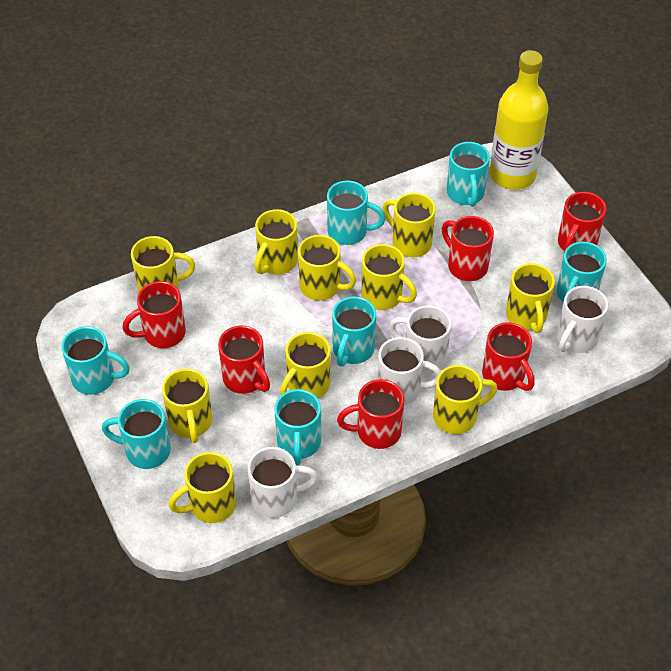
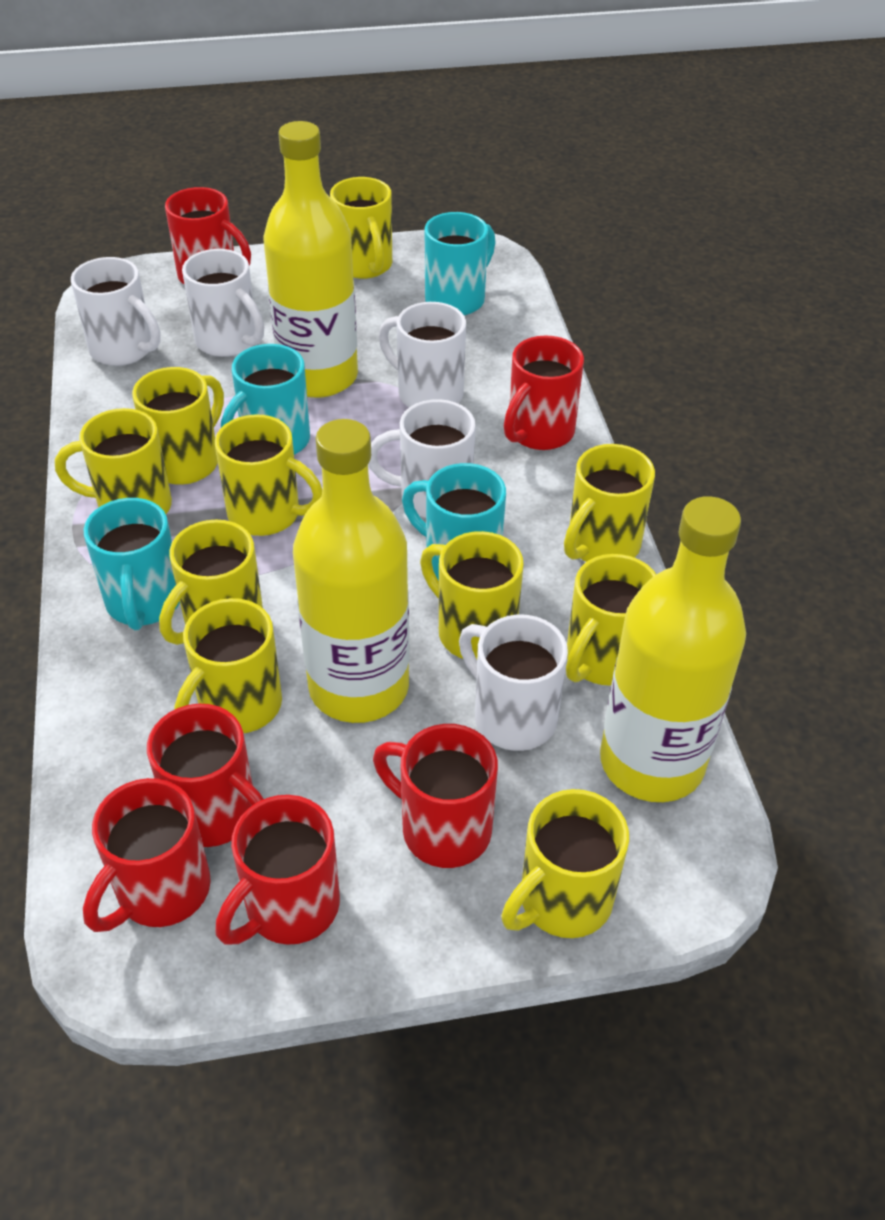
turquoise mug: 7 -> 4
white mug: 4 -> 5
yellow bottle: 1 -> 3

